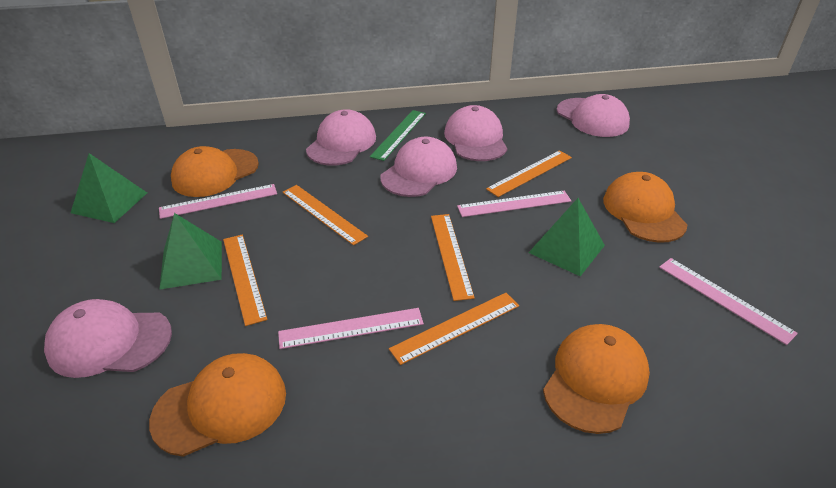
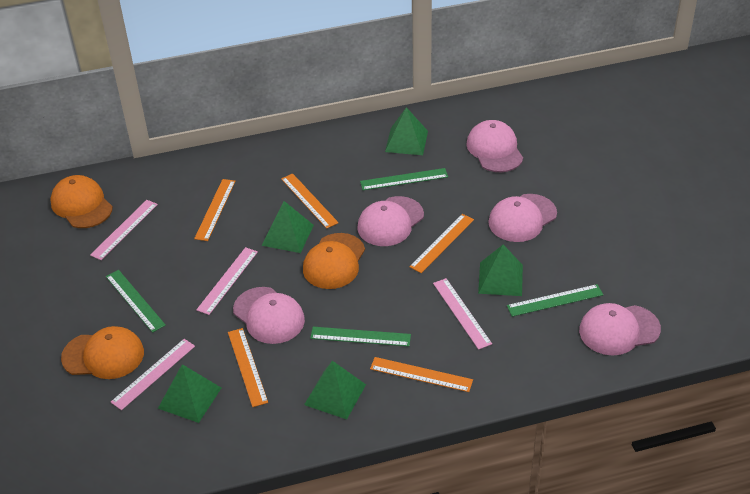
green pyramid: 3 -> 5
green ruler: 1 -> 4
orange cap: 4 -> 3

